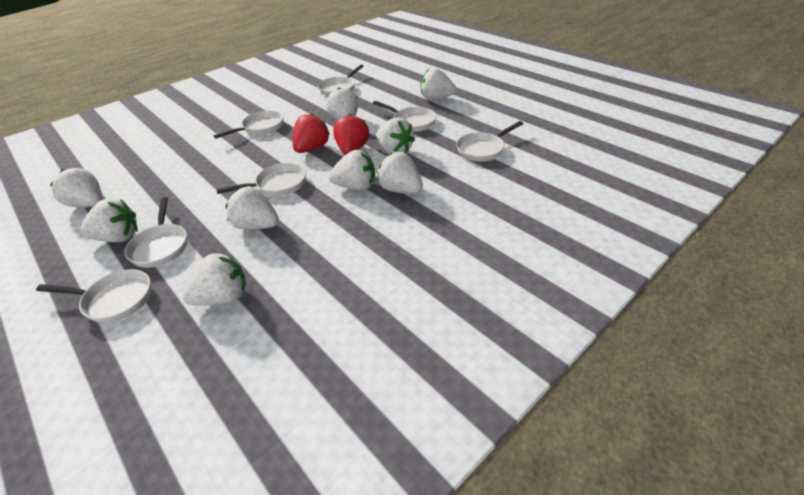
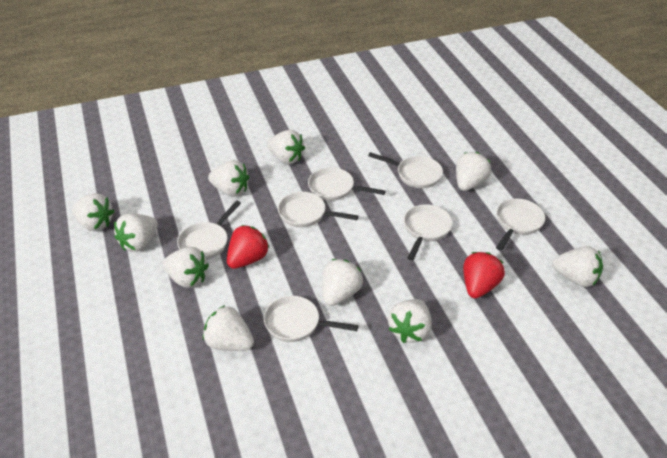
white strawberry: 9 -> 10

